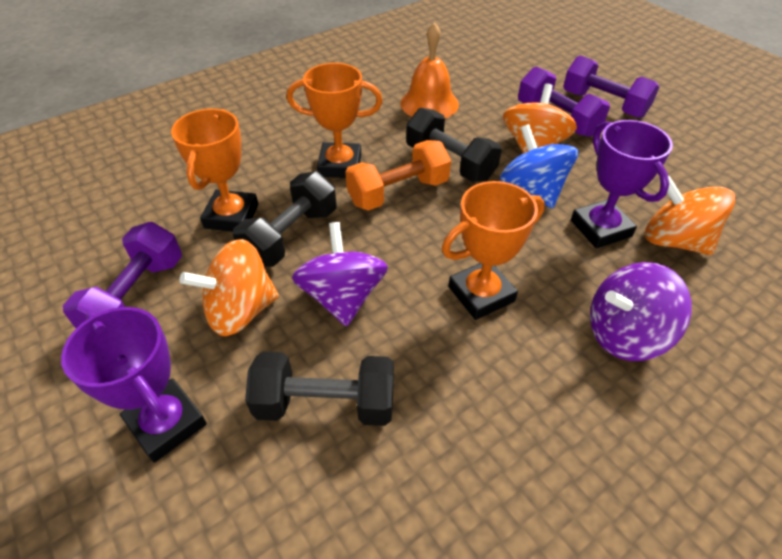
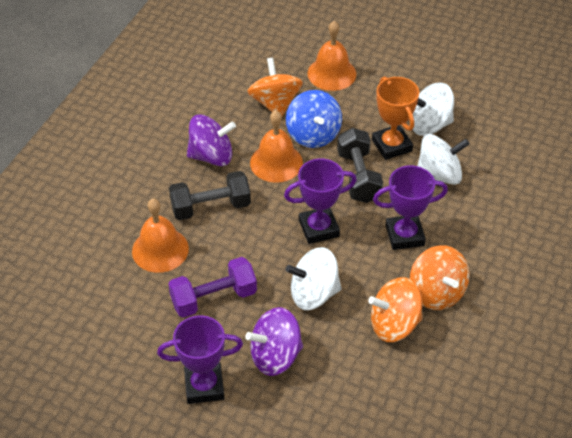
black dumbbell: 3 -> 2
orange bell: 1 -> 3
orange dumbbell: 1 -> 0
orange trophy: 3 -> 1
purple dumbbell: 3 -> 1
purple trophy: 2 -> 3
white spinning top: 0 -> 3

